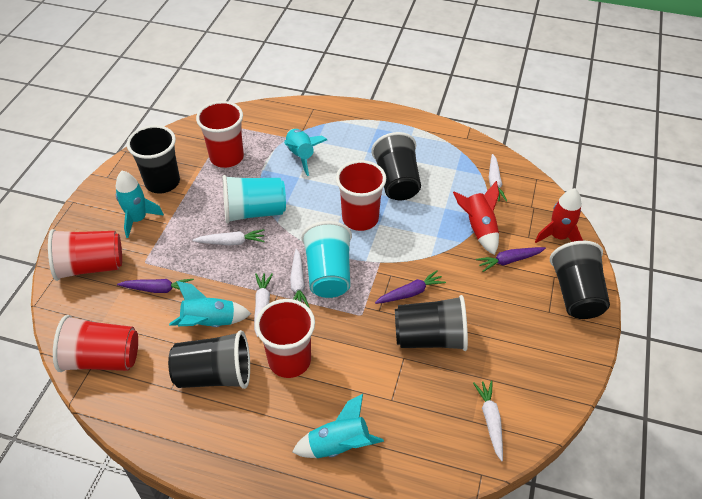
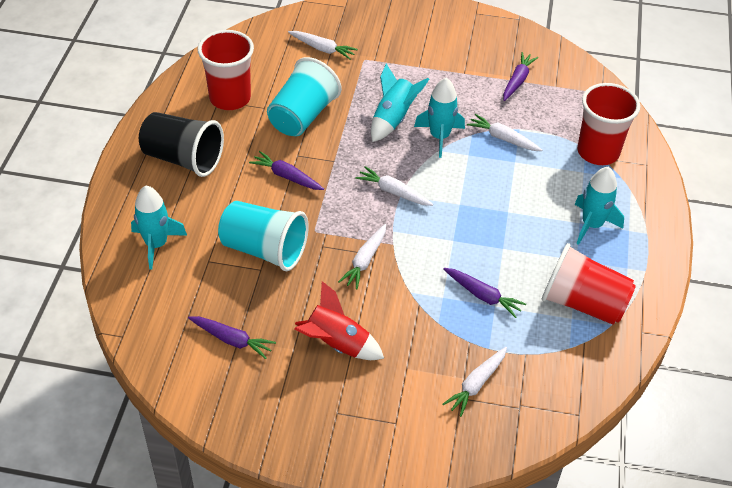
black cup: 5 -> 1
purple carrot: 3 -> 4
red cup: 5 -> 3
red rocket: 2 -> 1

